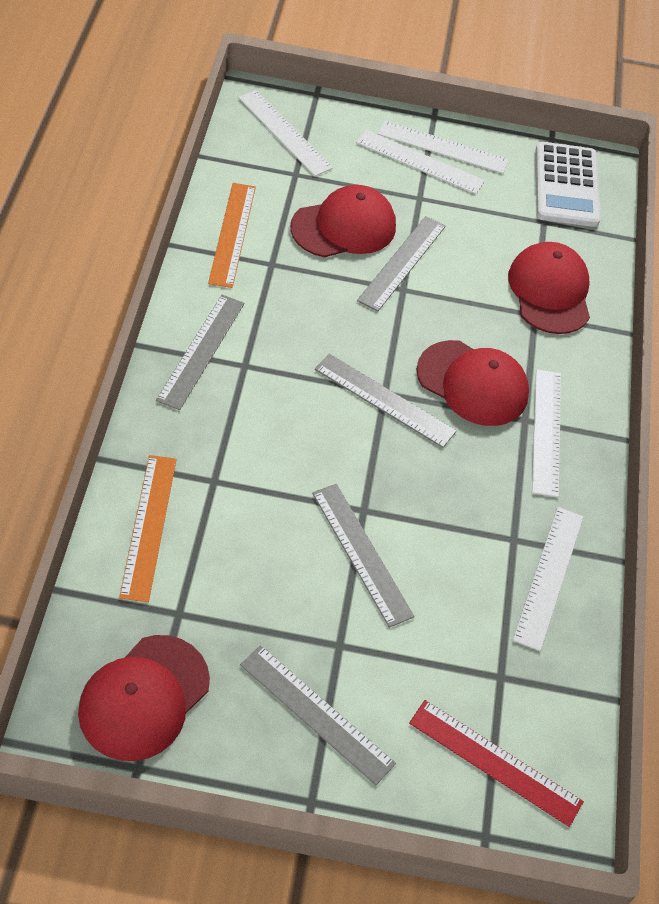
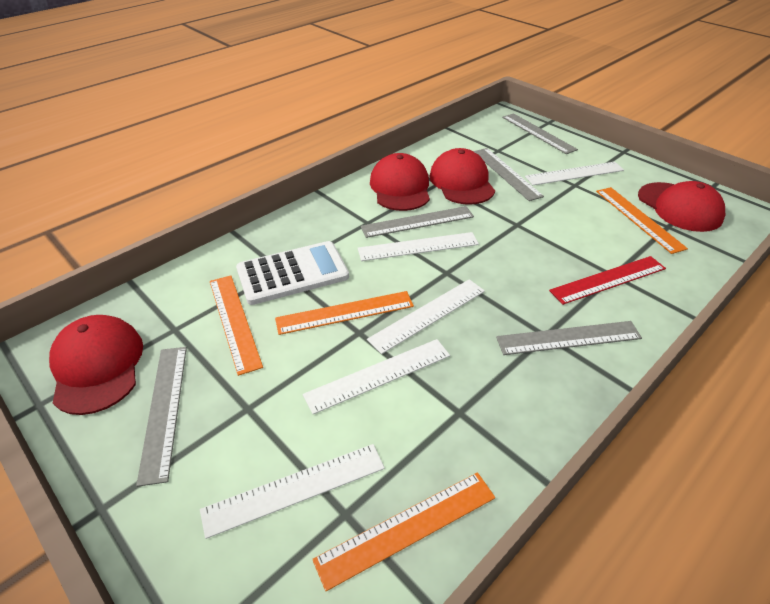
orange ruler: 2 -> 4

